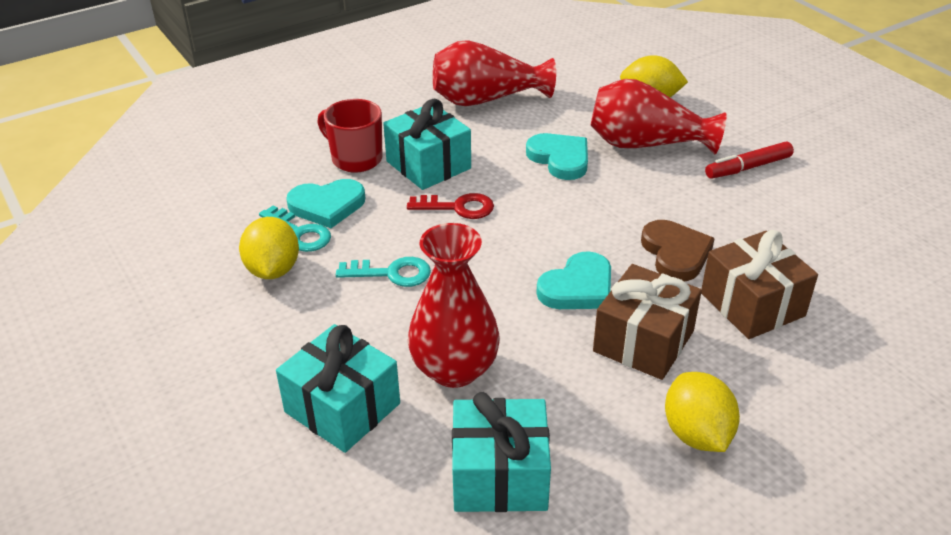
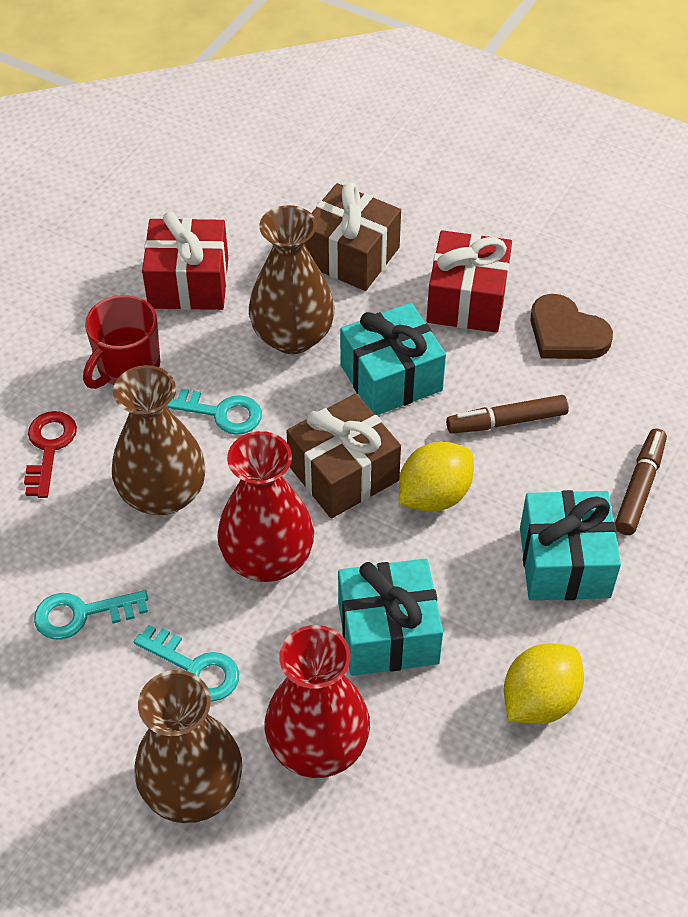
brown marker: 0 -> 2
brown vase: 0 -> 3
red gift: 0 -> 2
red marker: 1 -> 0
red vase: 3 -> 2
turquoise heart: 3 -> 0
turquoise key: 2 -> 3
yellow lemon: 3 -> 2

